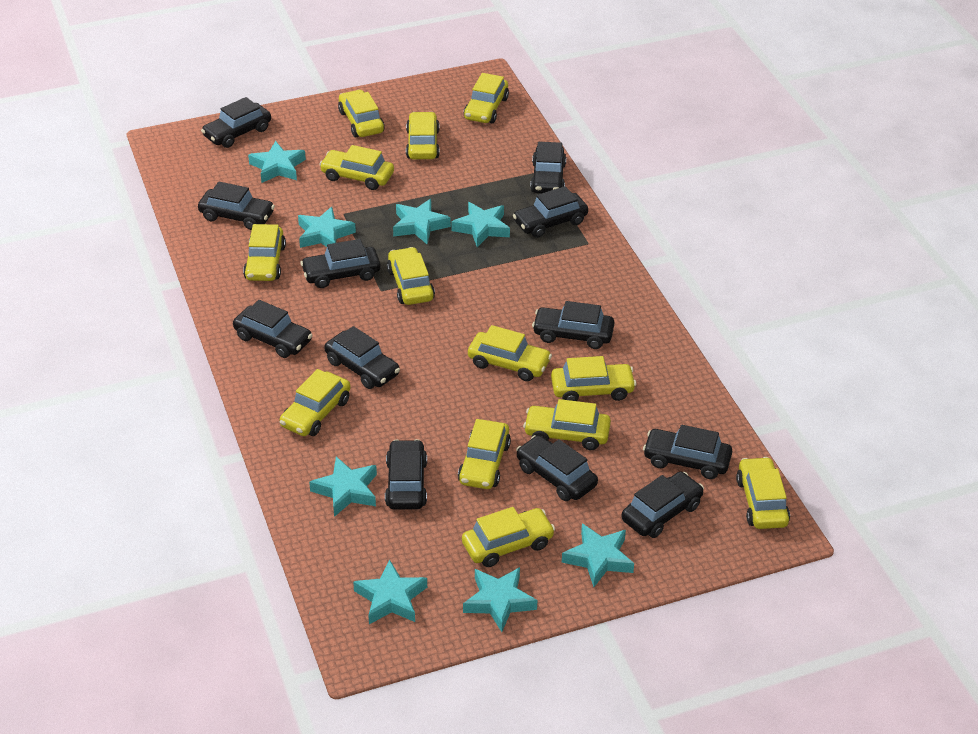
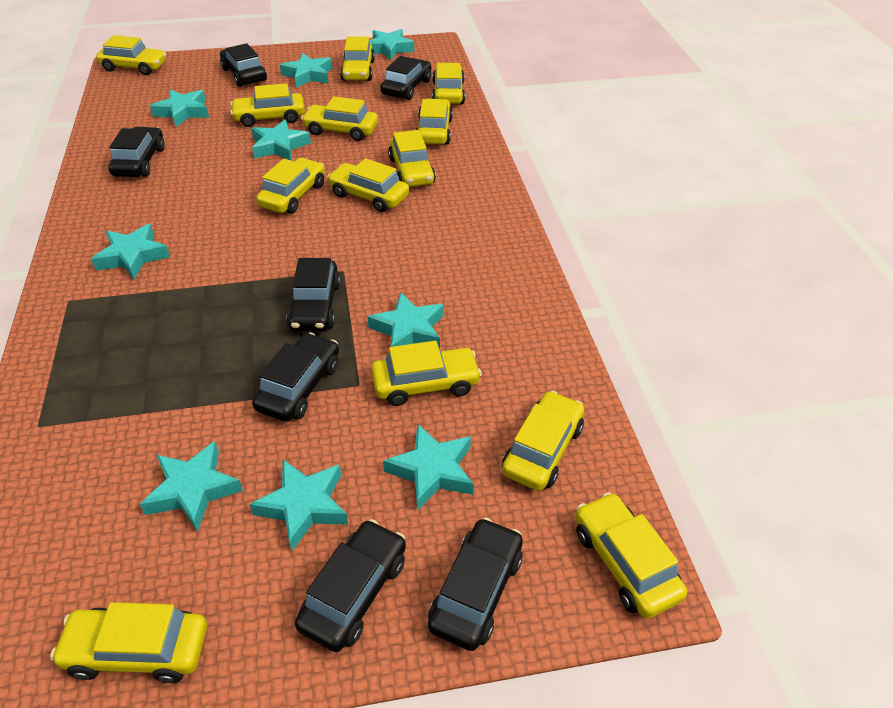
black car: 12 -> 7
turquoise star: 8 -> 9

